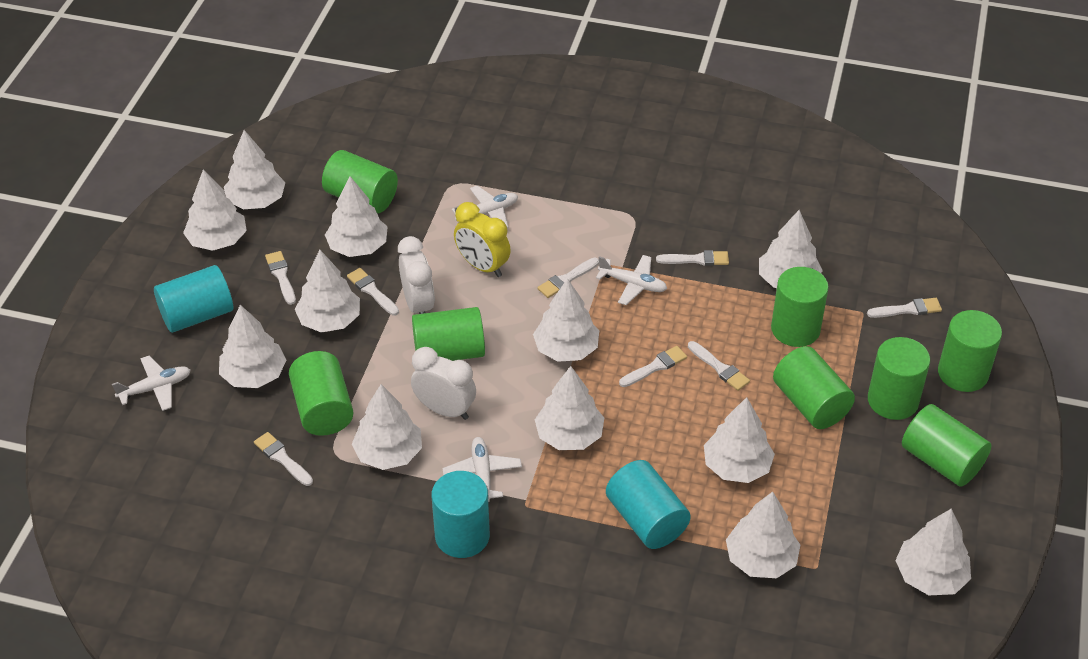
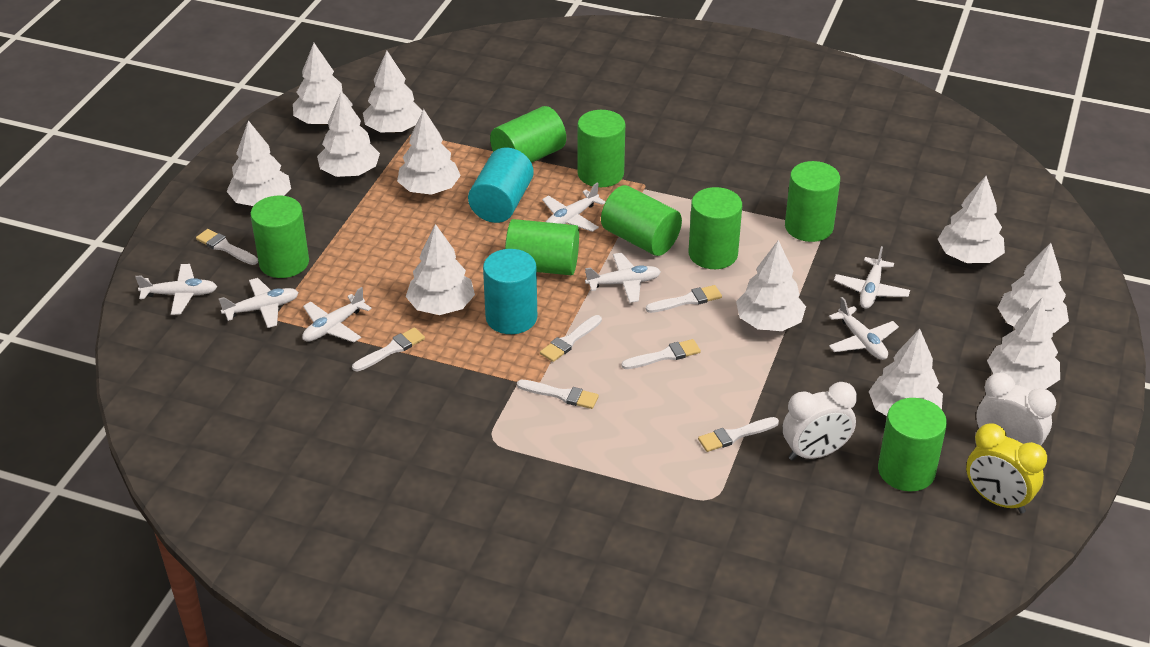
turquoise cylinder: 3 -> 2
white brush: 8 -> 7
white plane: 4 -> 7
white tree: 12 -> 11

